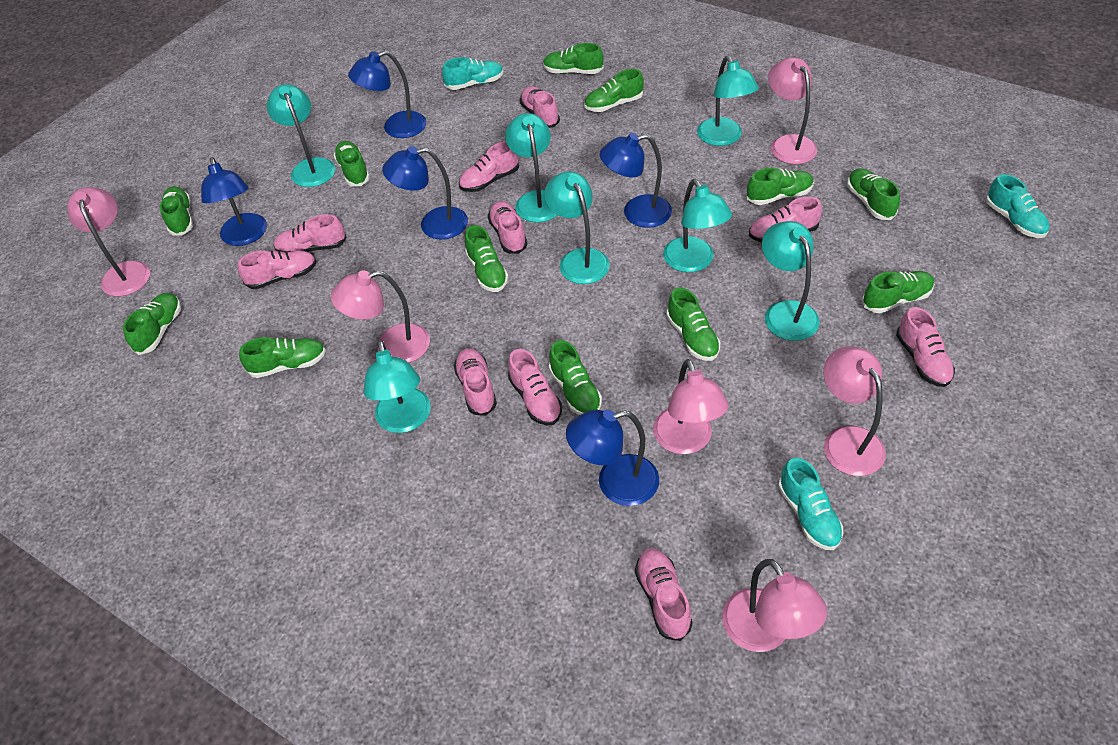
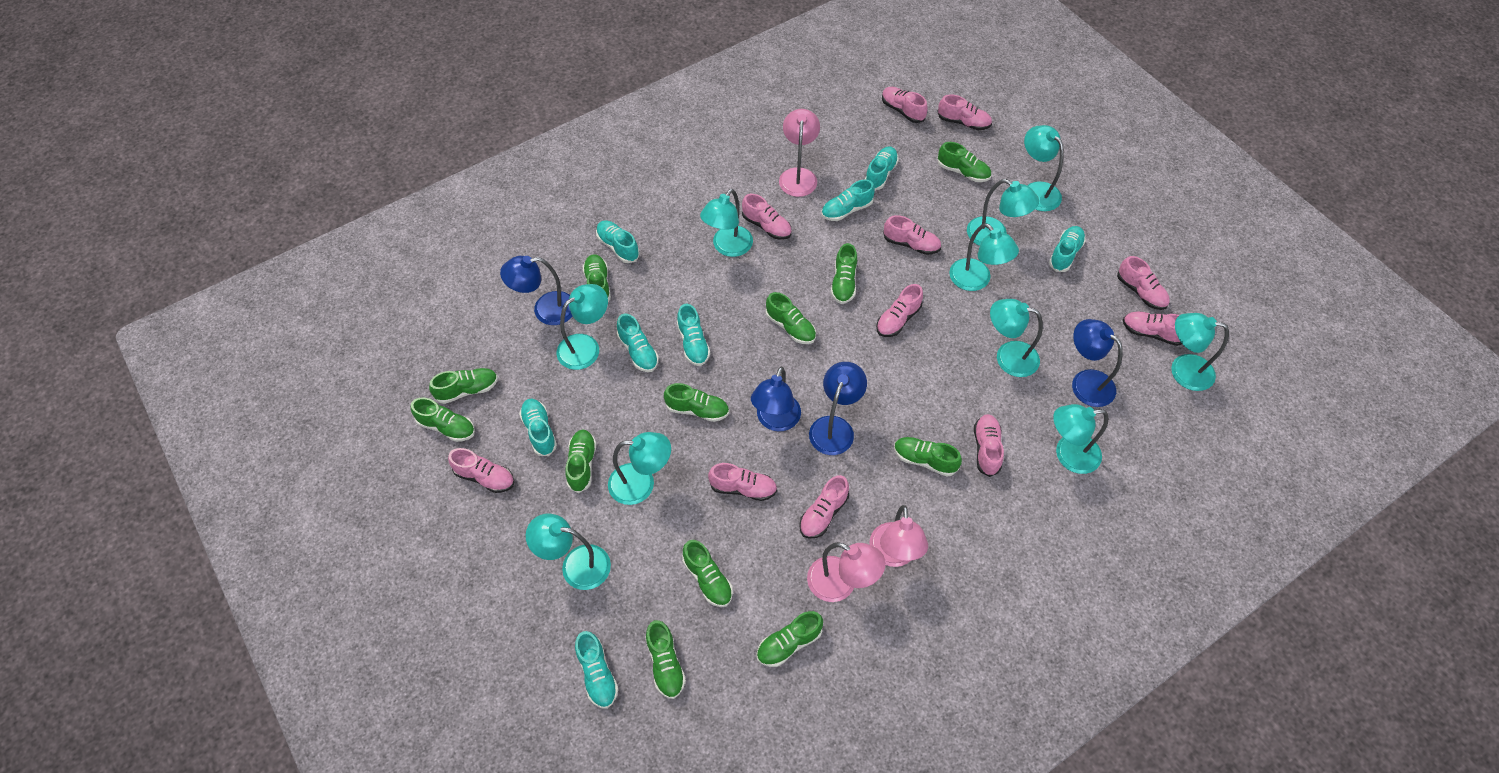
blue lamp: 5 -> 4
pink lamp: 6 -> 3
pink shoe: 10 -> 11
turquoise lamp: 7 -> 10
turquoise shoe: 3 -> 8

